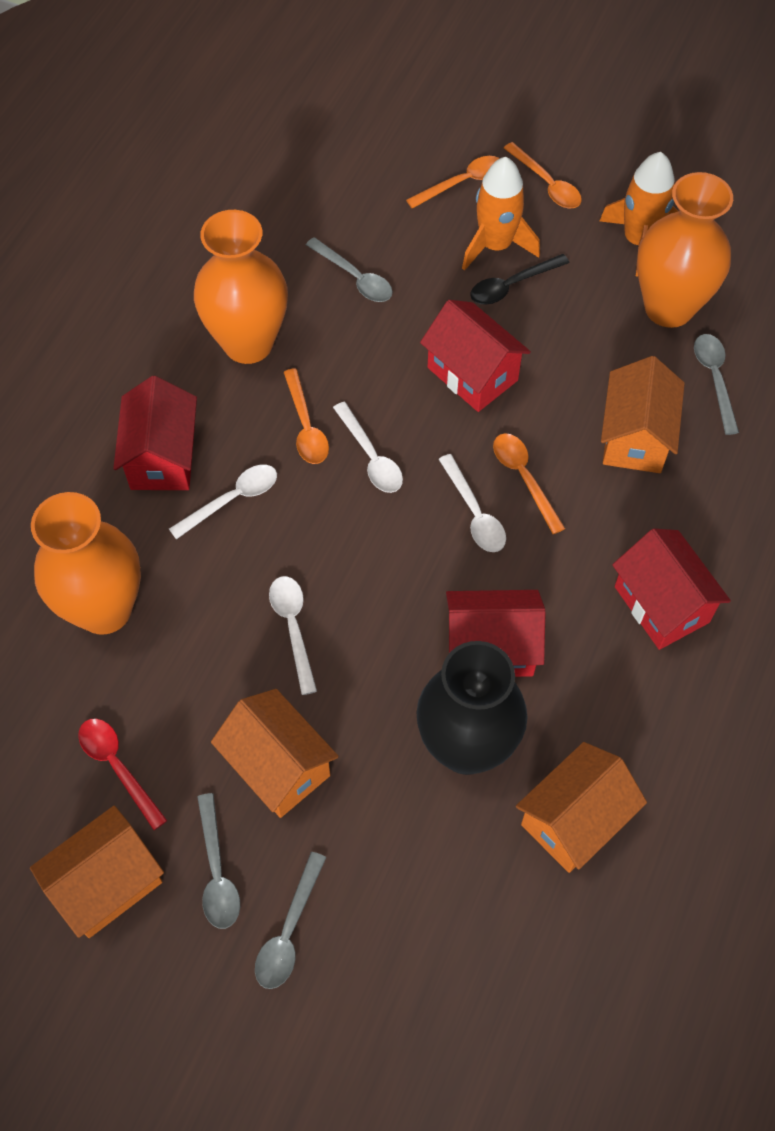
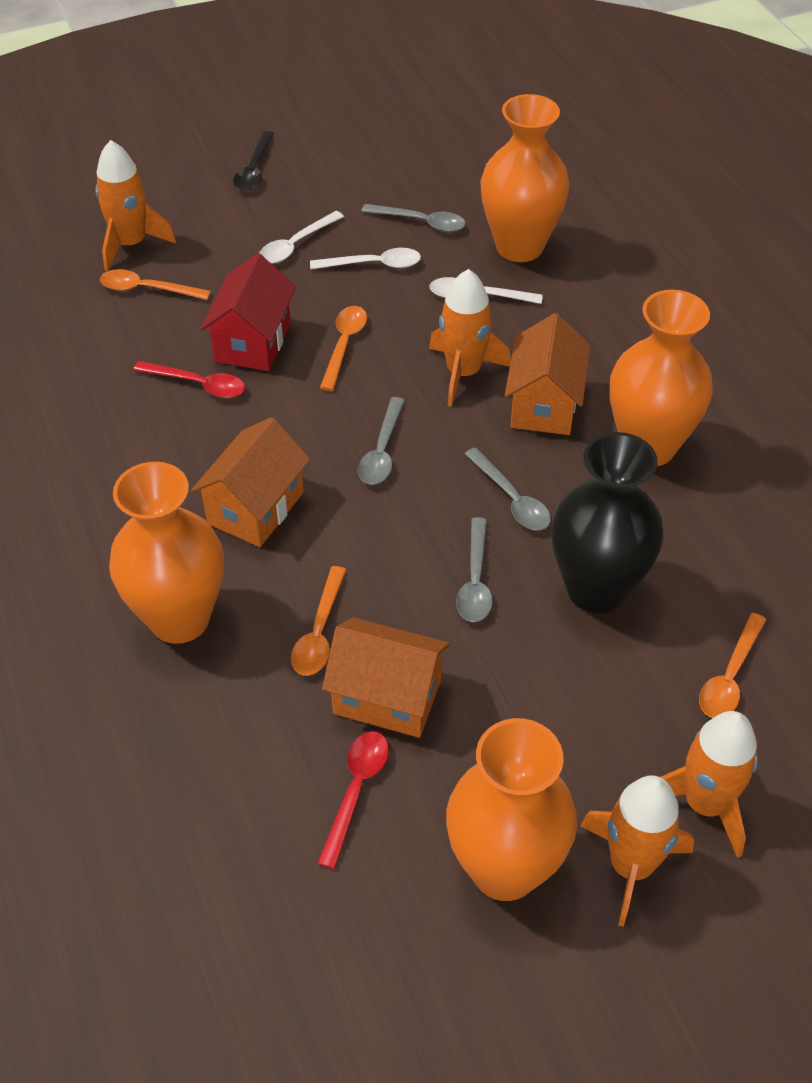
orange house: 4 -> 3
orange rocket: 2 -> 4
orange vase: 3 -> 4
red house: 4 -> 1
red spoon: 1 -> 2
white spoon: 4 -> 3

